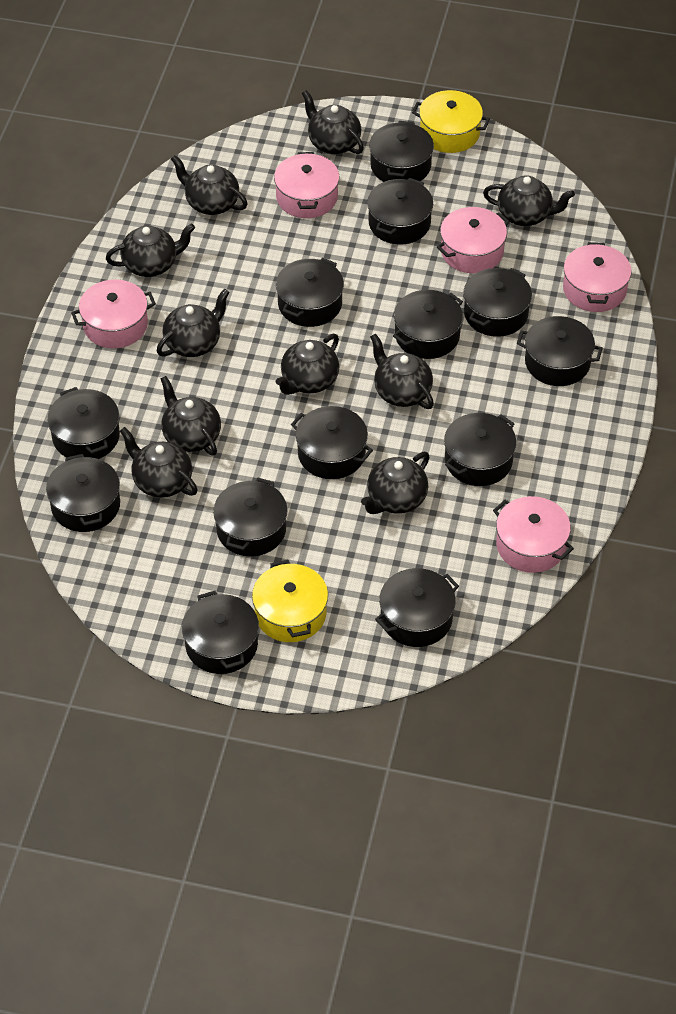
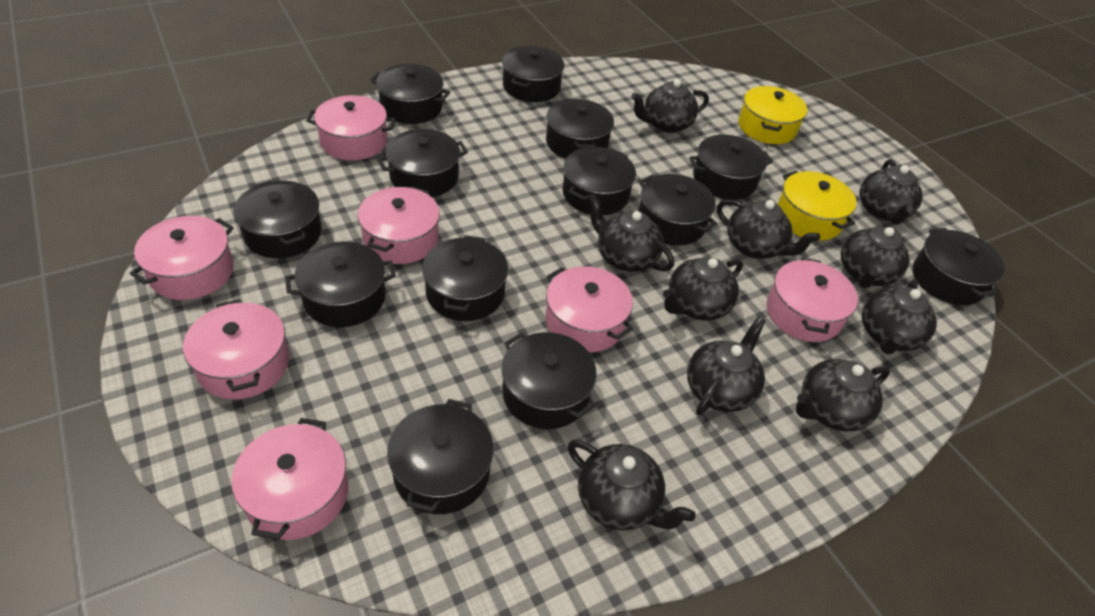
pink pot: 5 -> 7

